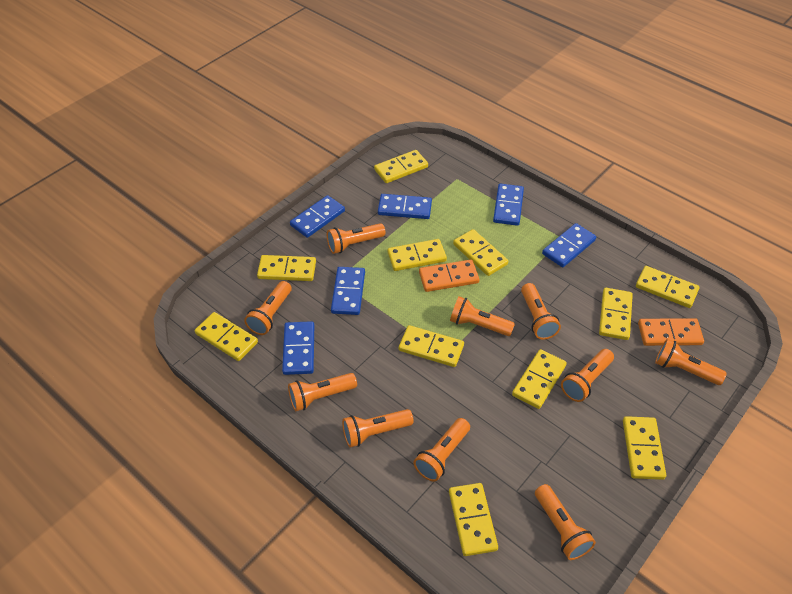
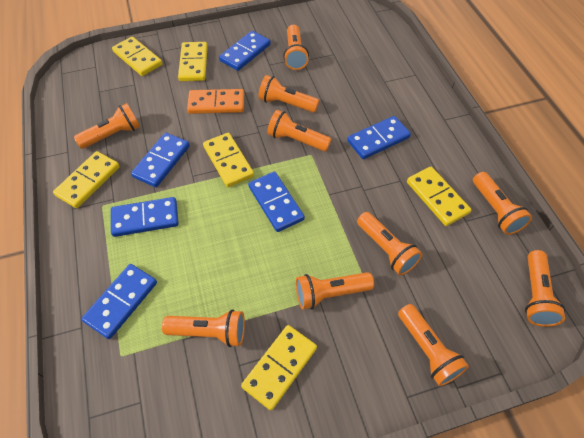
orange domino: 2 -> 1
yellow domino: 11 -> 6

